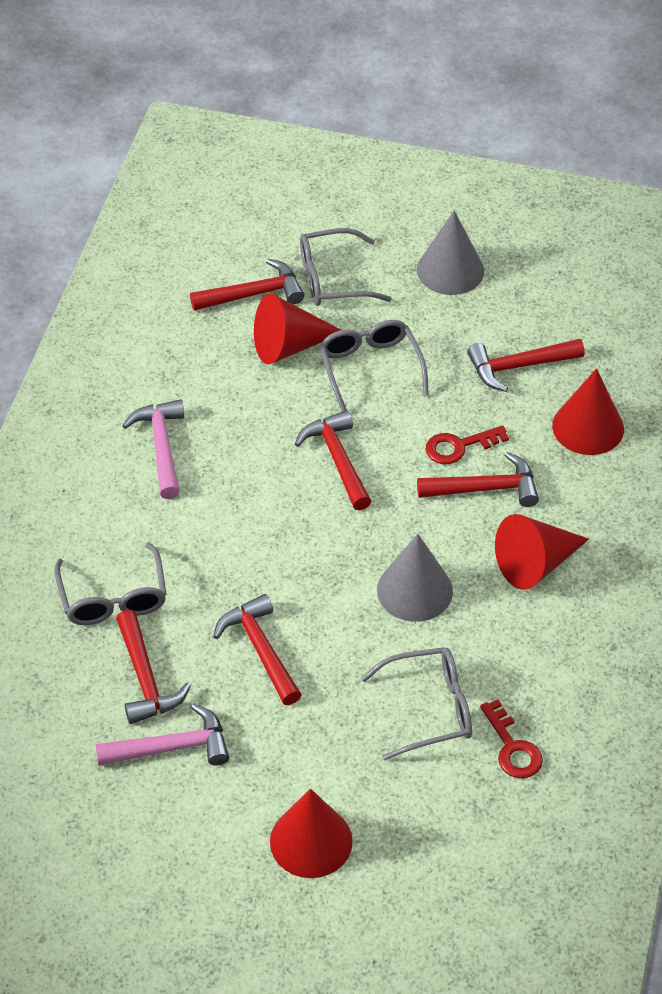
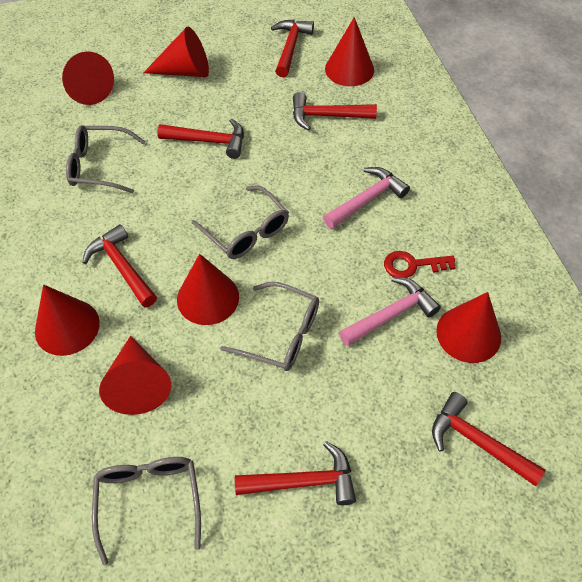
grey cone: 2 -> 0
red cone: 4 -> 7
red key: 2 -> 1

